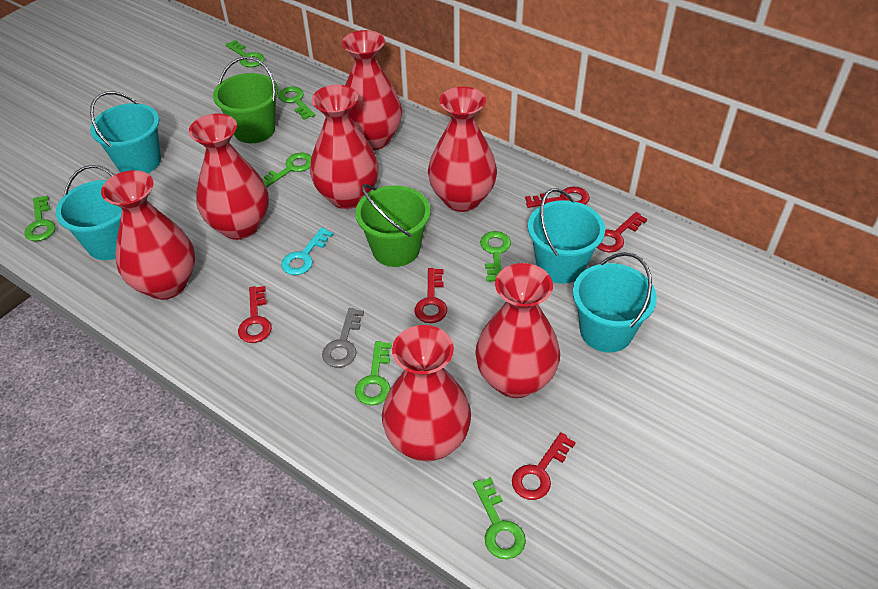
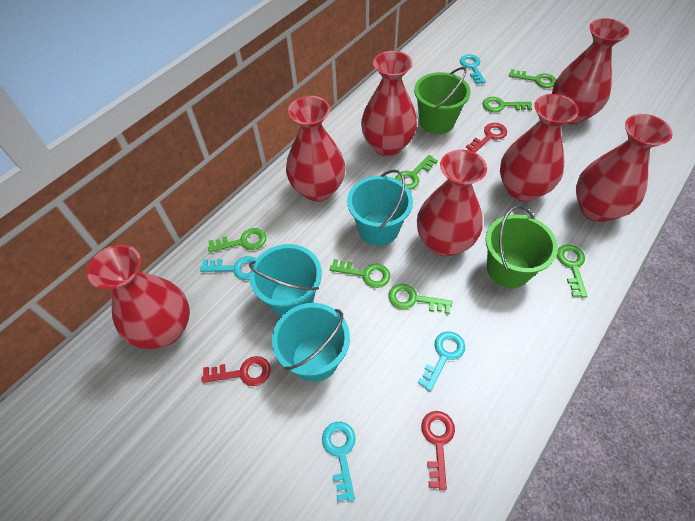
grey key: 1 -> 0
red key: 5 -> 3
turquoise bucket: 4 -> 3
turquoise key: 1 -> 4

